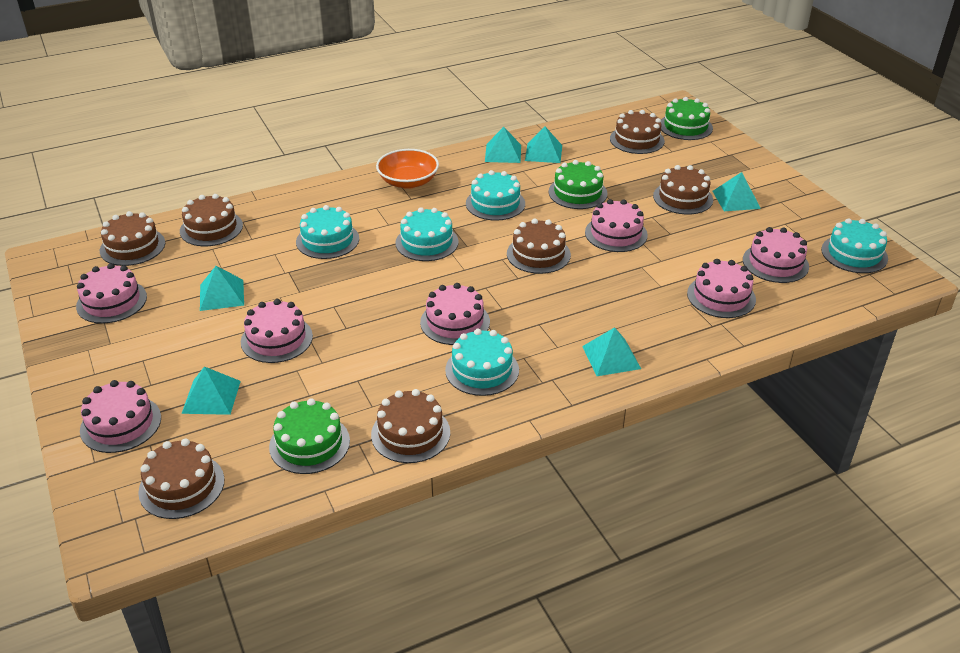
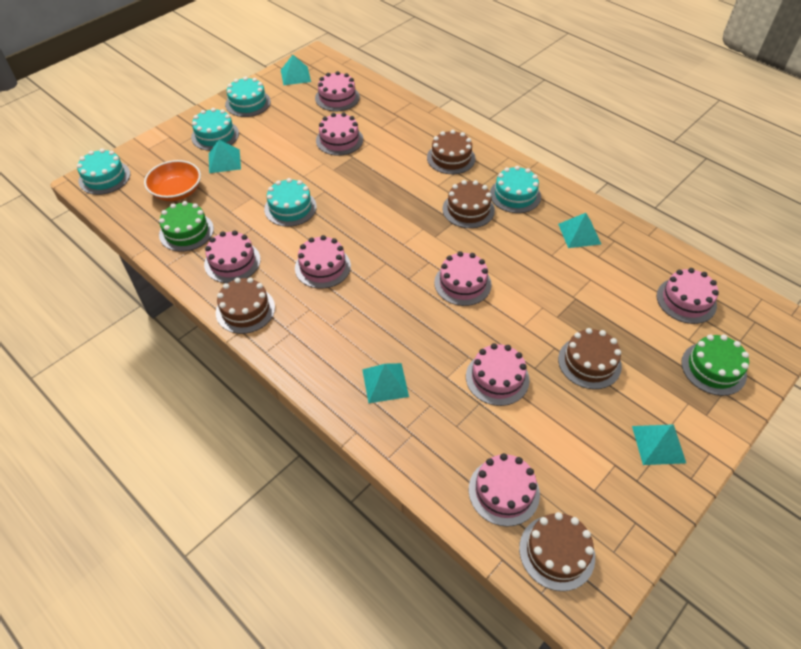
brown cake: 7 -> 5
green cake: 3 -> 2
pink cake: 7 -> 8
turquoise pyramid: 6 -> 5

